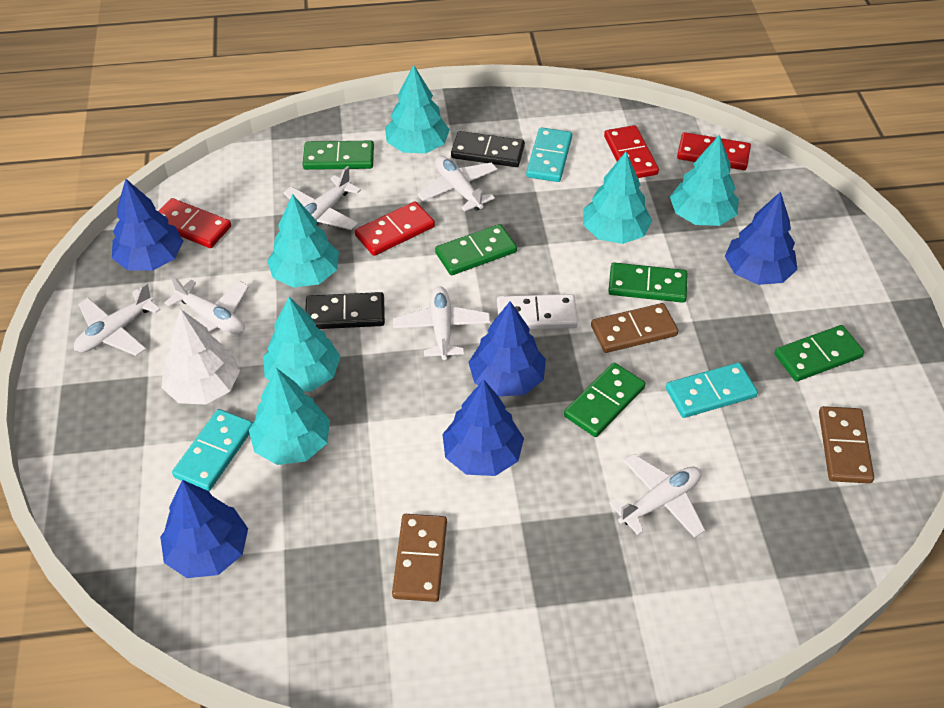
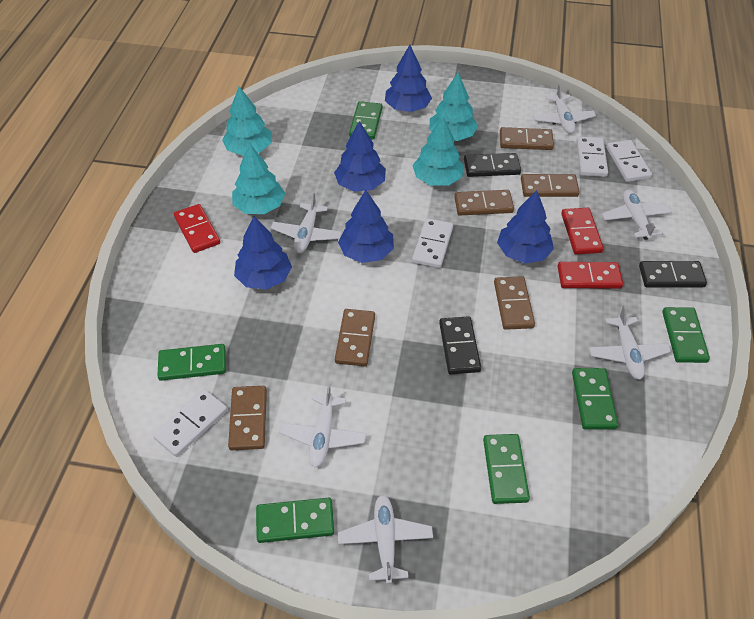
black domino: 2 -> 3
brown domino: 3 -> 6
green domino: 5 -> 6
red domino: 4 -> 3
turquoise domino: 3 -> 0
turquoise tree: 6 -> 4
white domino: 1 -> 4
white tree: 1 -> 0

